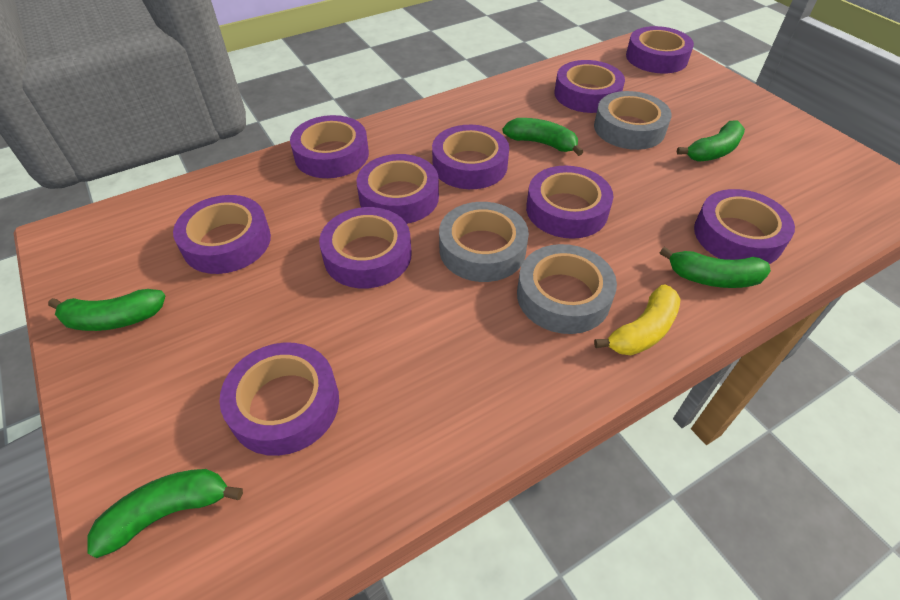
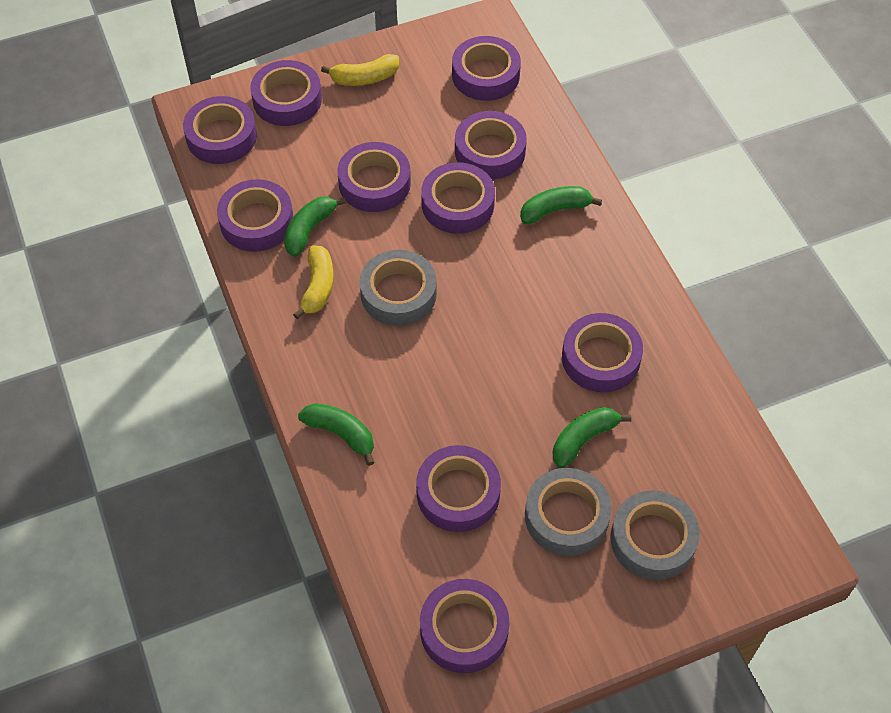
green banana: 5 -> 4
yellow banana: 1 -> 2

